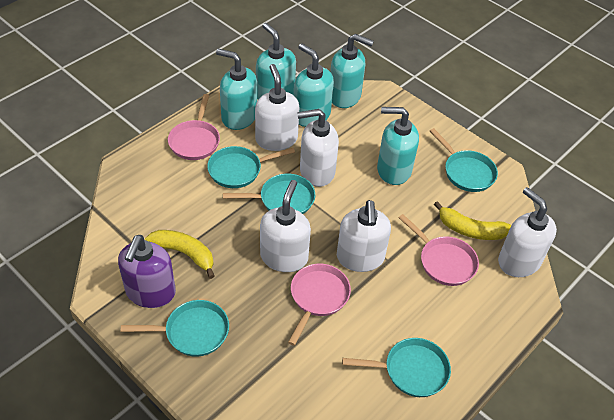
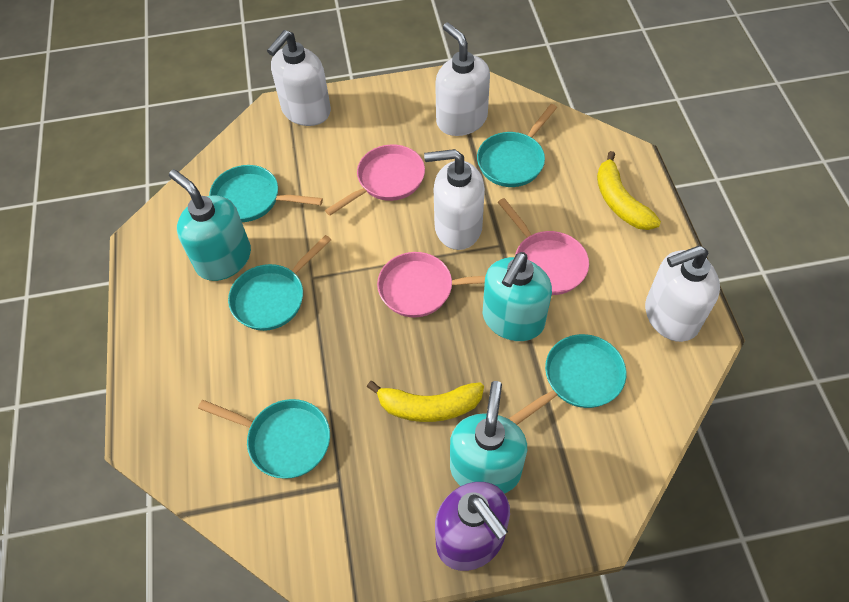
turquoise soap dispenser: 5 -> 3
white soap dispenser: 5 -> 4

